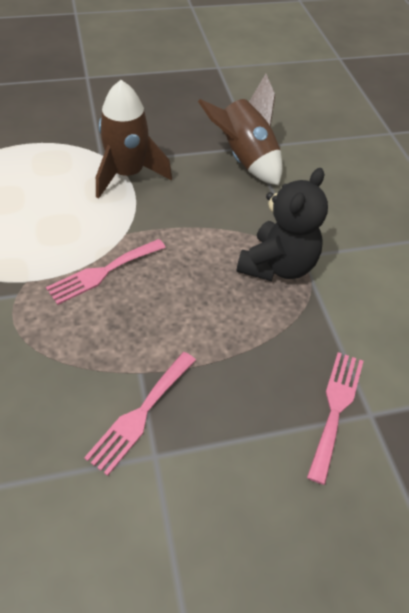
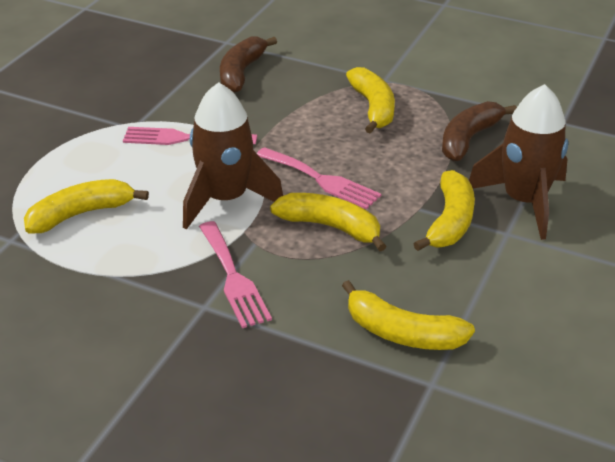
black teddy bear: 1 -> 0
brown banana: 0 -> 2
yellow banana: 0 -> 5

